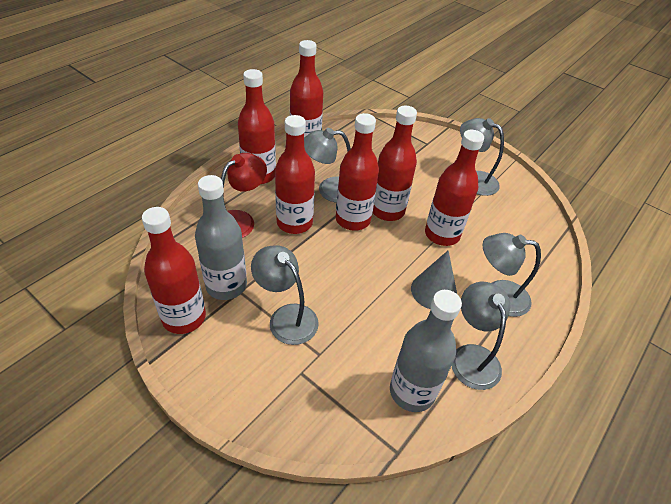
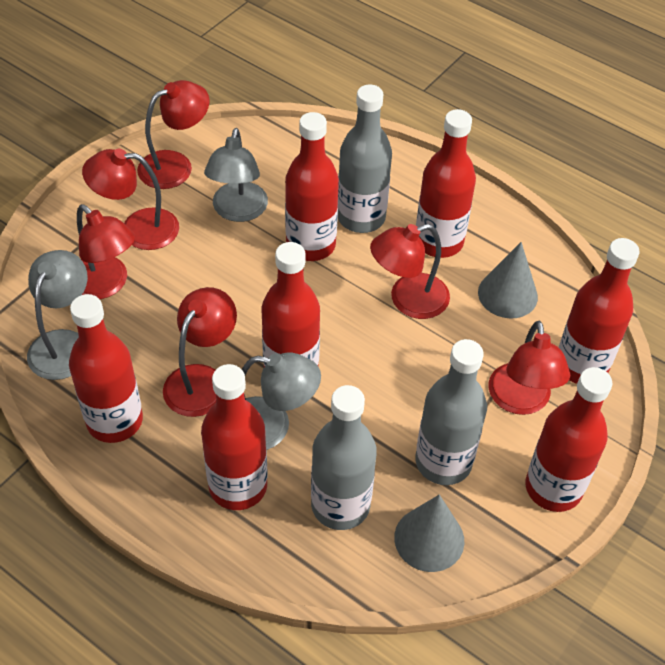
grey bottle: 2 -> 3
grey cone: 1 -> 2
grey lamp: 5 -> 3
red lamp: 1 -> 6

